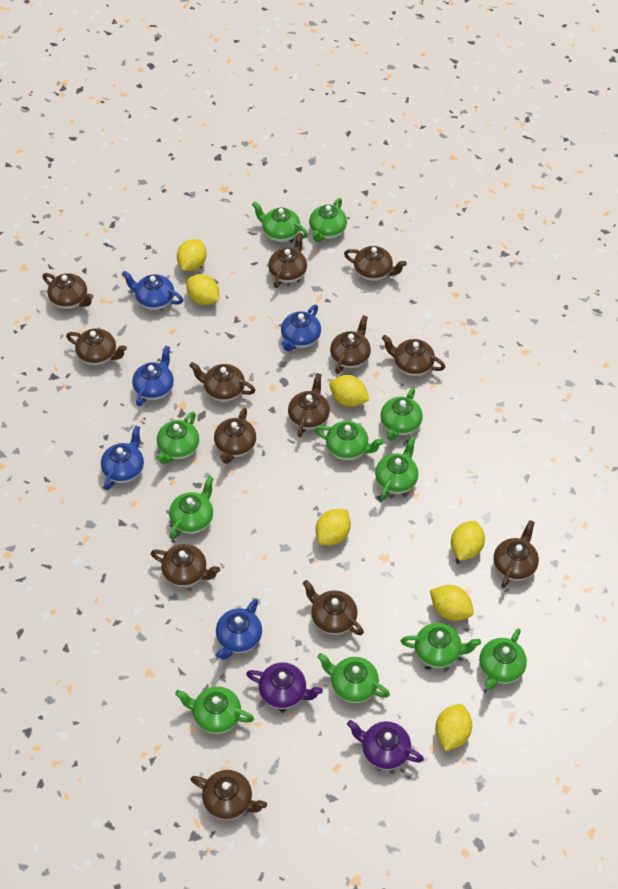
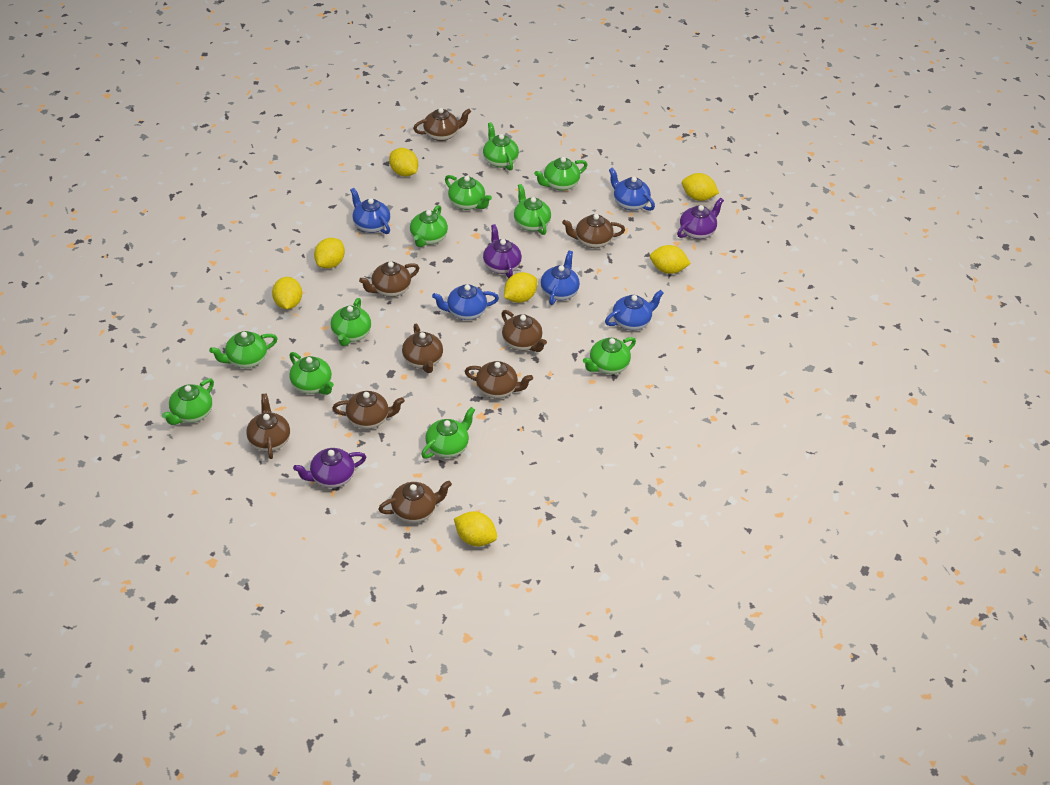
brown teapot: 13 -> 9
purple teapot: 2 -> 3

